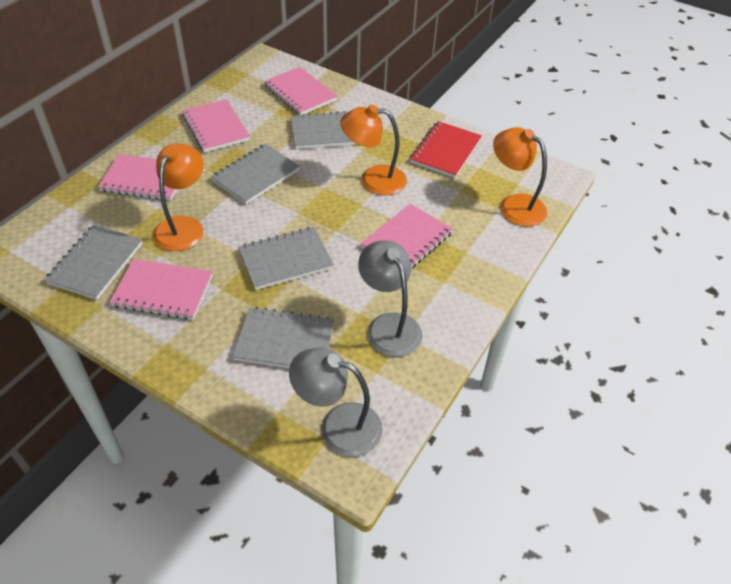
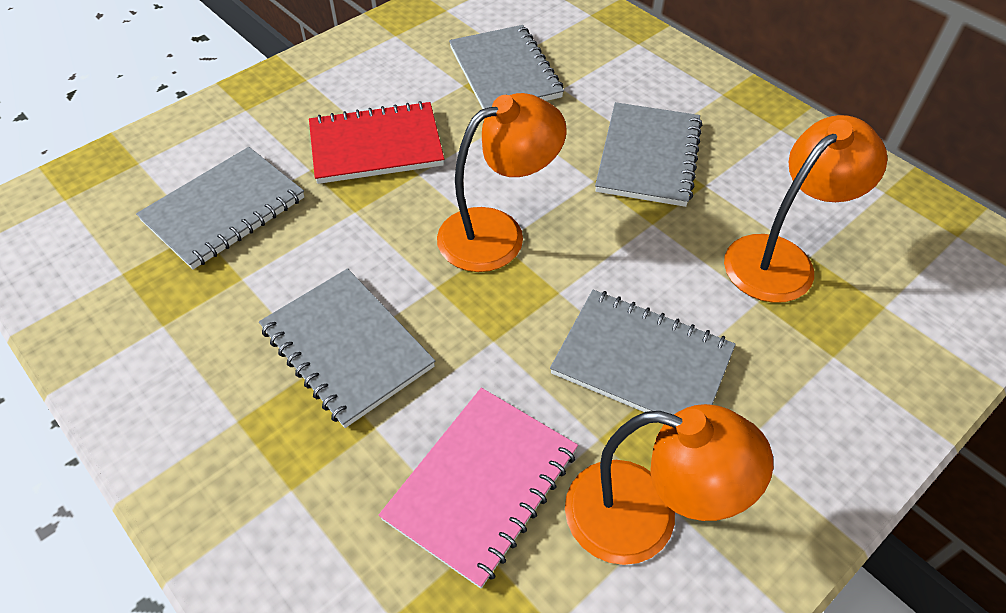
grey lamp: 2 -> 0
pink notebook: 5 -> 1

